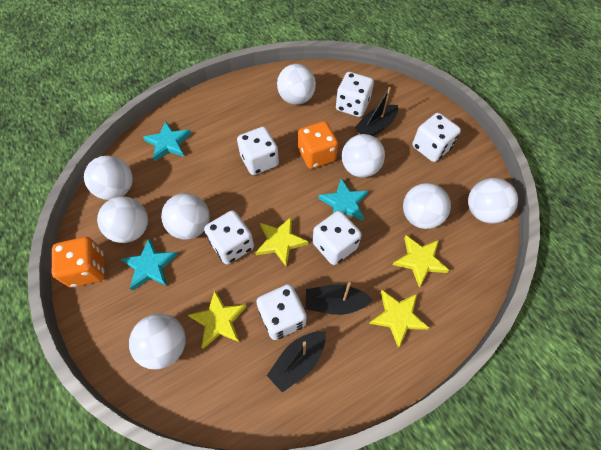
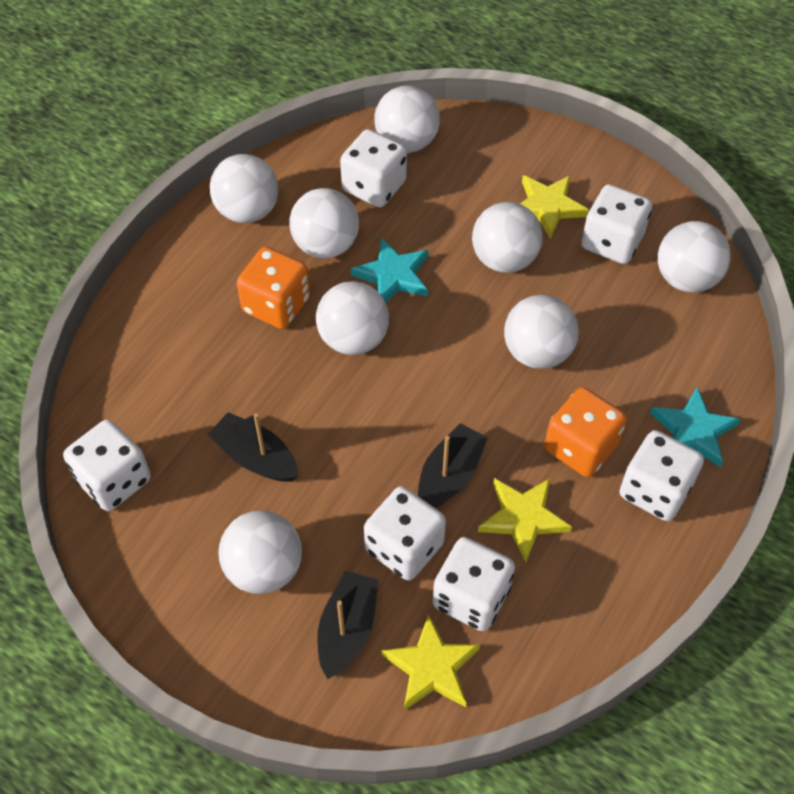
turquoise star: 3 -> 2
yellow star: 4 -> 3

